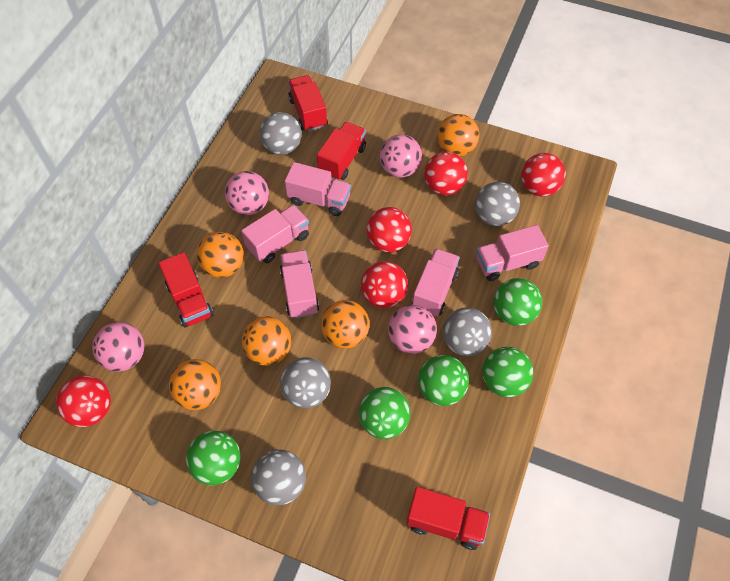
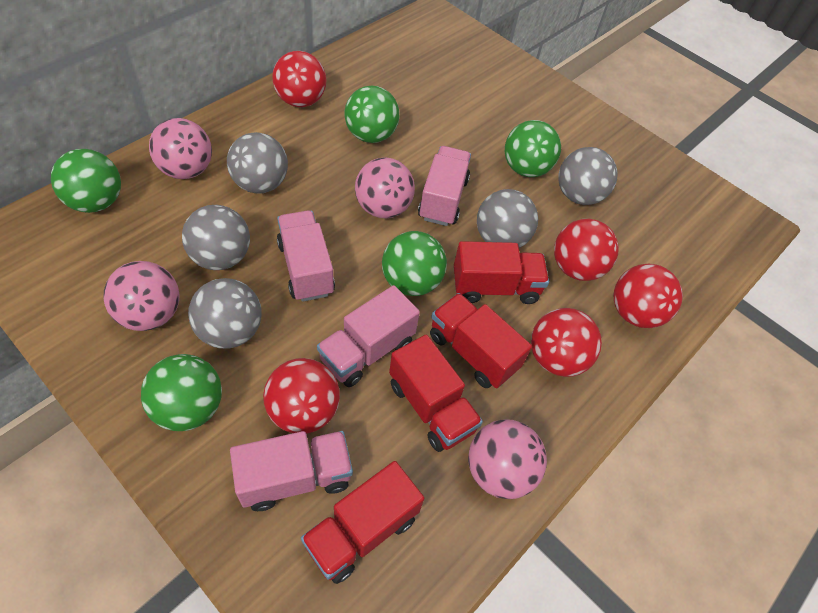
orange ball: 5 -> 0
pink truck: 5 -> 4

